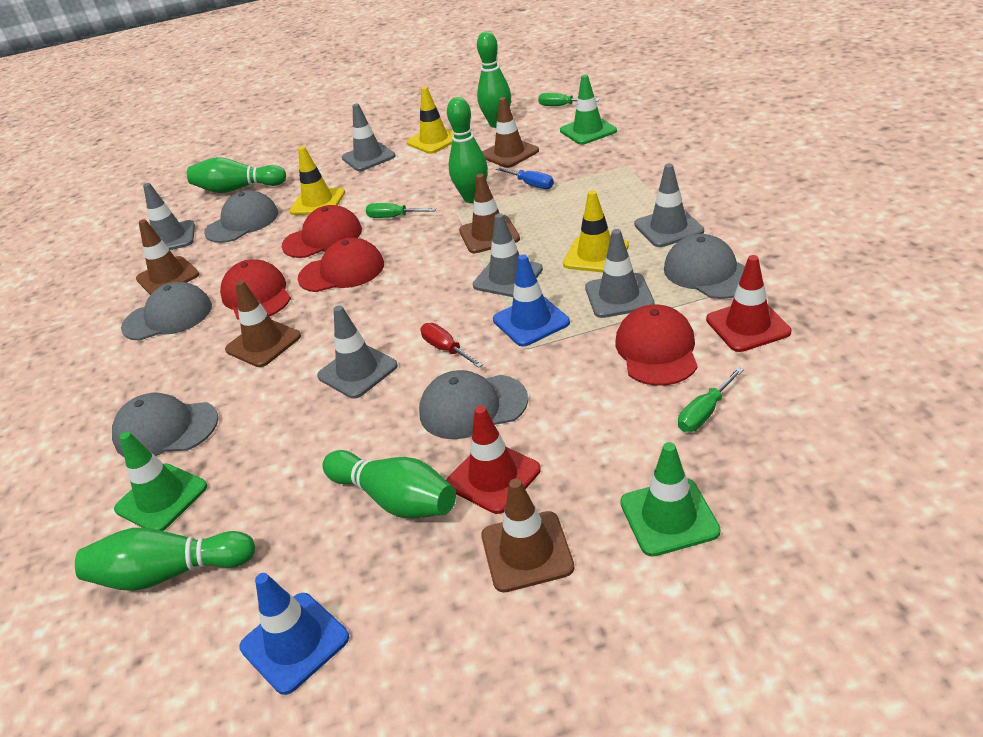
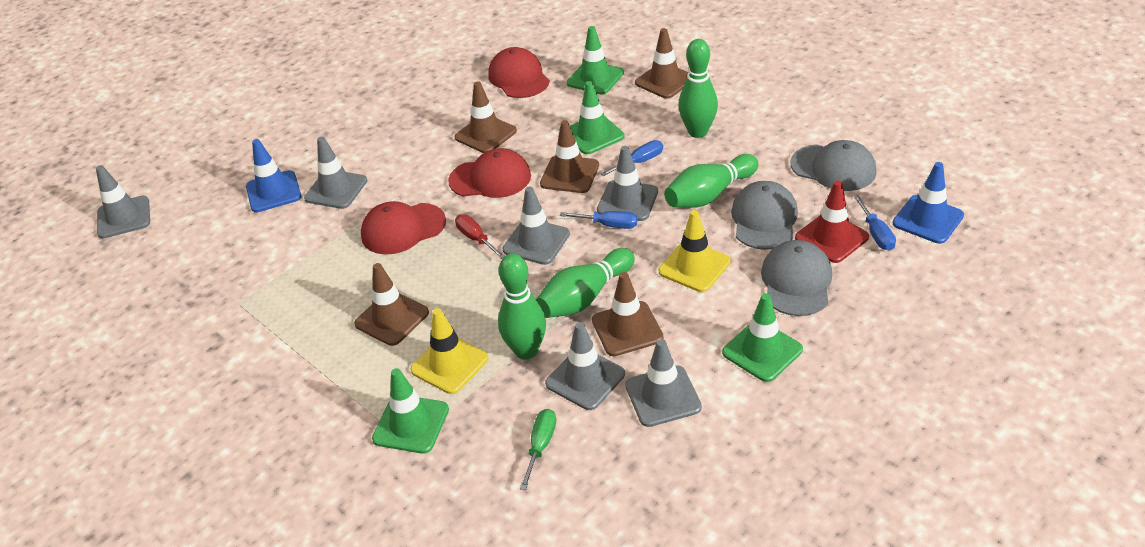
blue screwdriver: 1 -> 3
green bowling pin: 5 -> 4
green screwdriver: 3 -> 1
green traffic cone: 3 -> 4
grey cap: 5 -> 3
red cap: 4 -> 3
red traffic cone: 2 -> 1
yellow traffic cone: 3 -> 2

